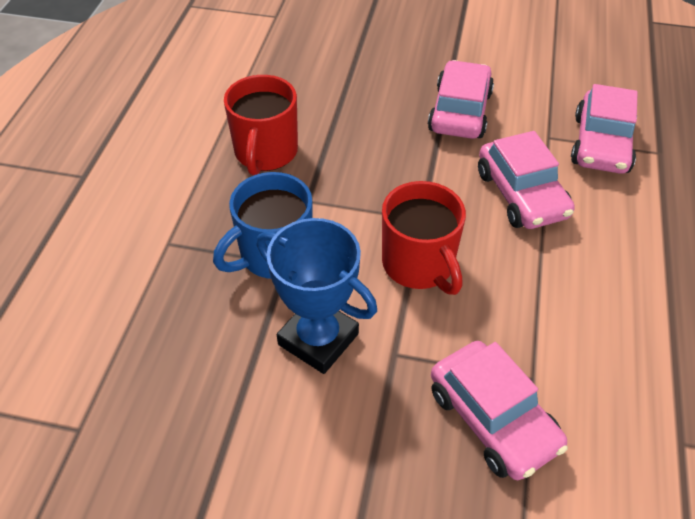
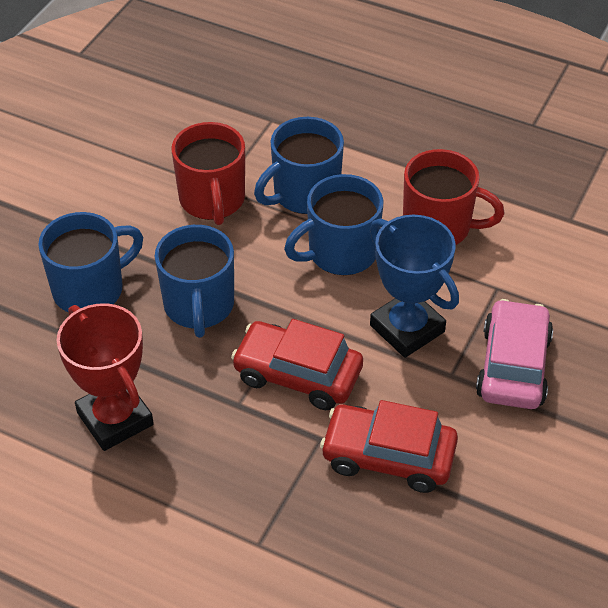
blue mug: 1 -> 4
pink car: 4 -> 1
red car: 0 -> 2
red trophy: 0 -> 1

